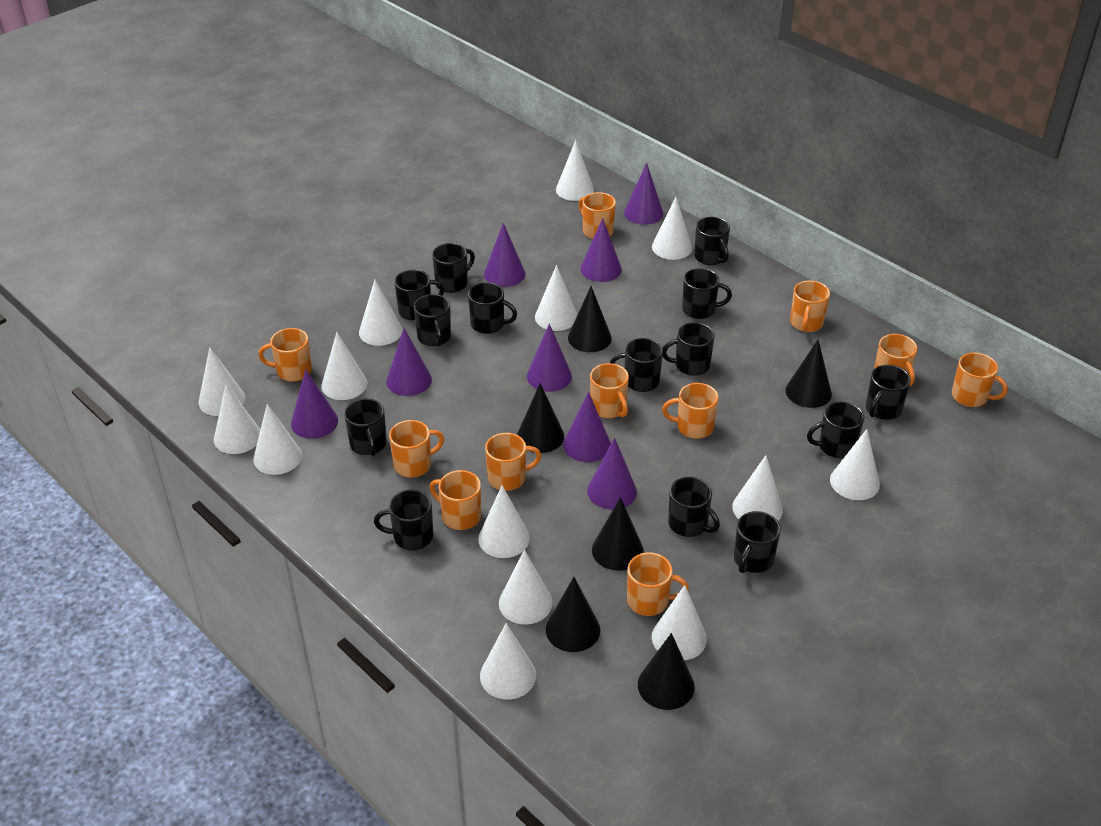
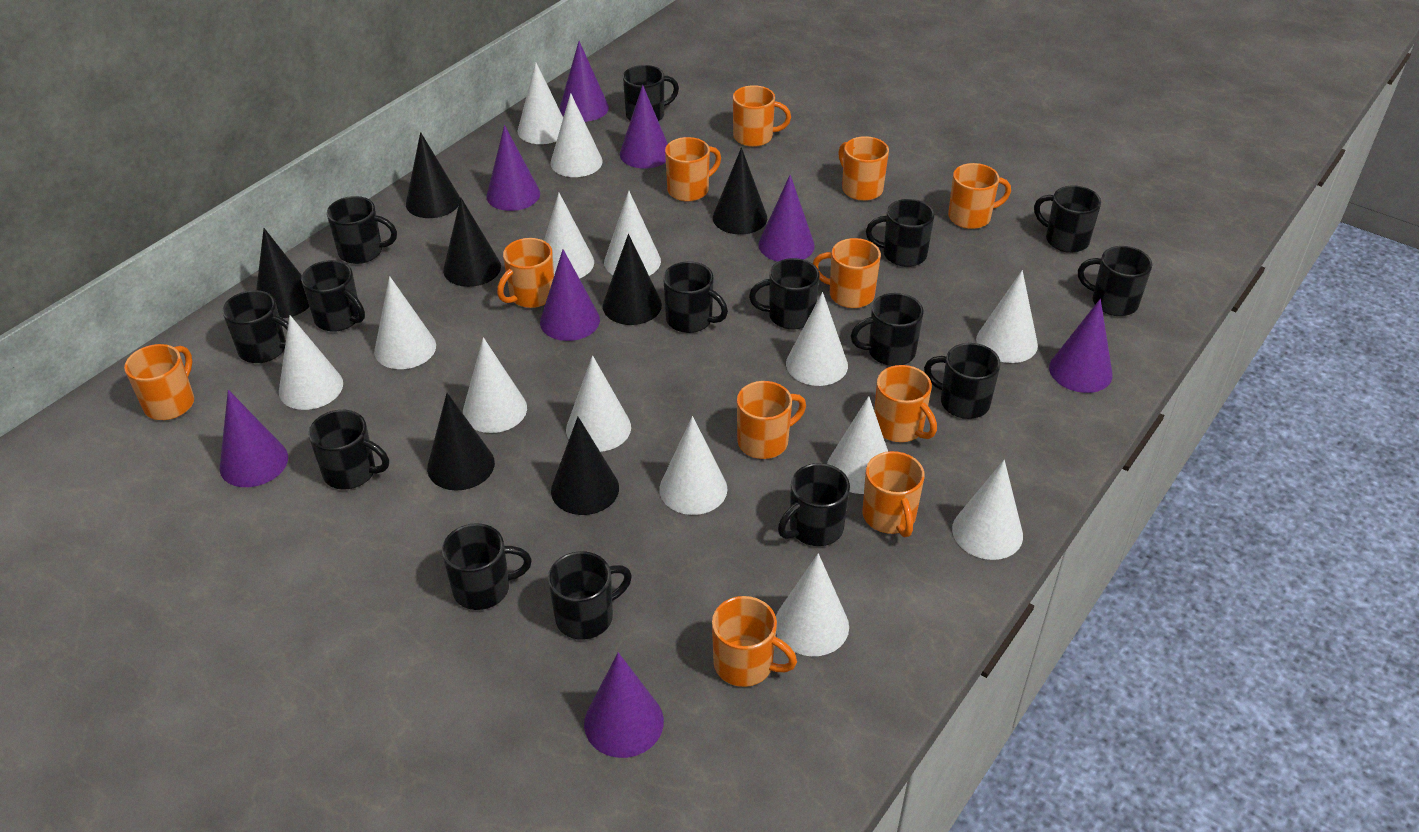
black cone: 6 -> 7
black mug: 14 -> 15

